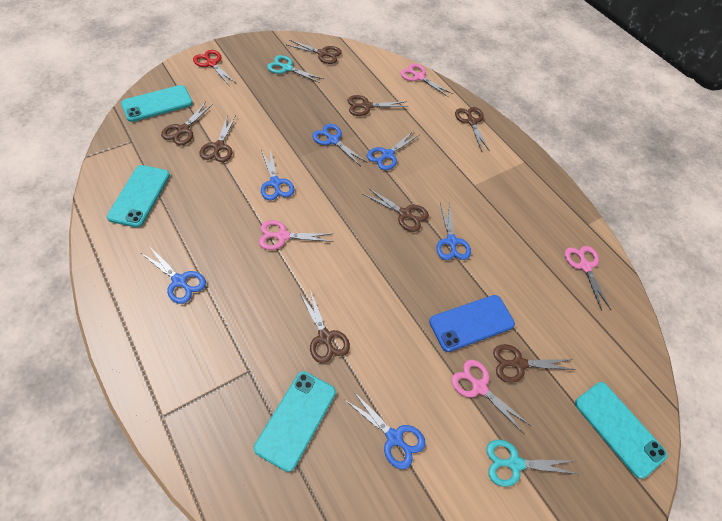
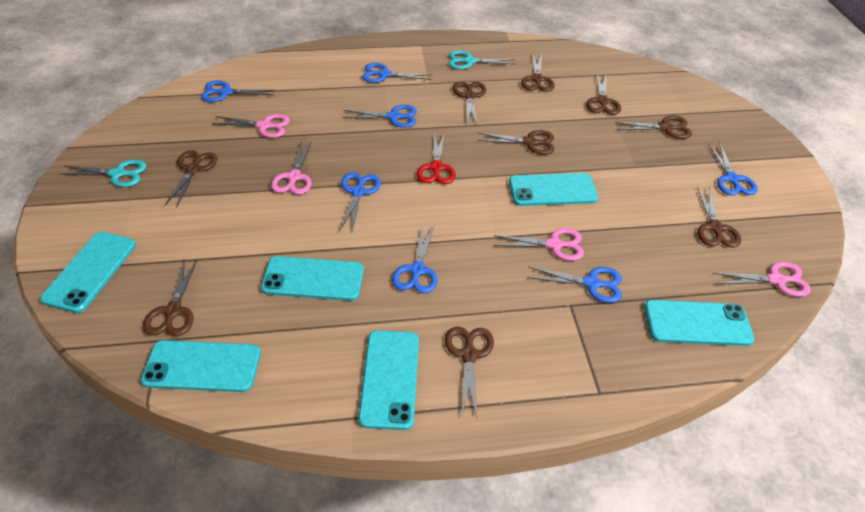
blue phone: 1 -> 0
blue scissors: 6 -> 7
brown scissors: 8 -> 9
turquoise phone: 4 -> 6

